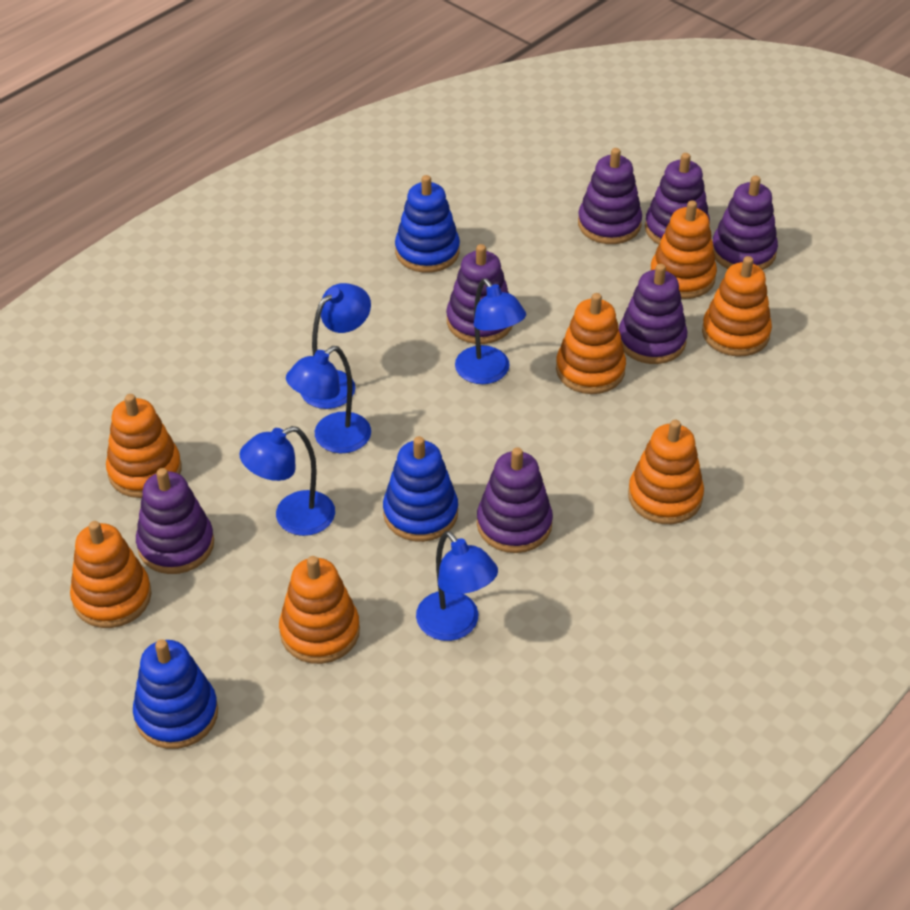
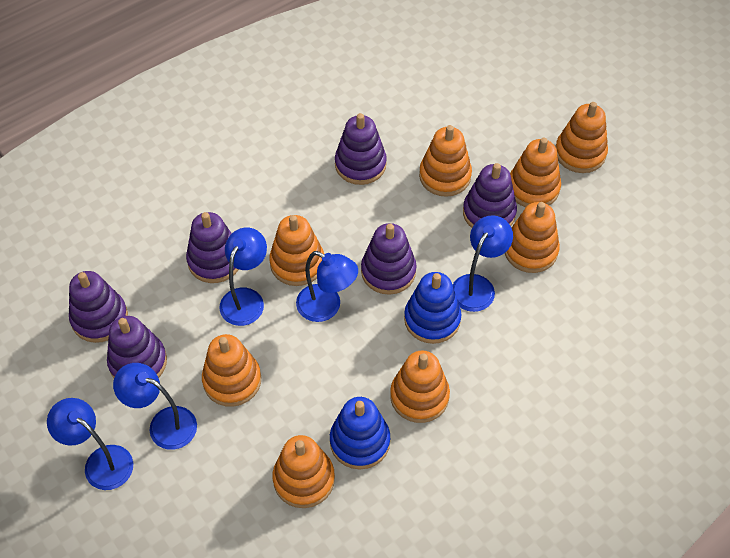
blue stacking toy: 3 -> 2
orange stacking toy: 7 -> 8
purple stacking toy: 7 -> 6

